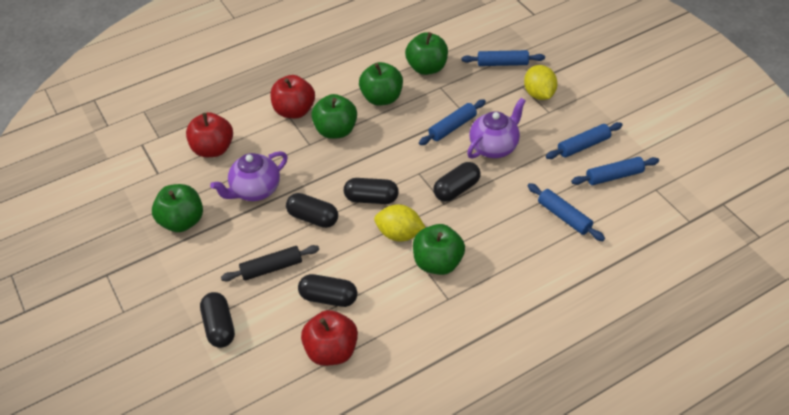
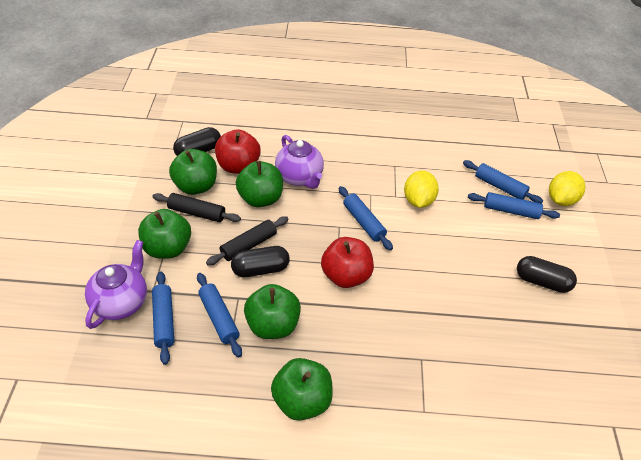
black capsule: 5 -> 3
black rolling pin: 1 -> 2
red apple: 3 -> 2

